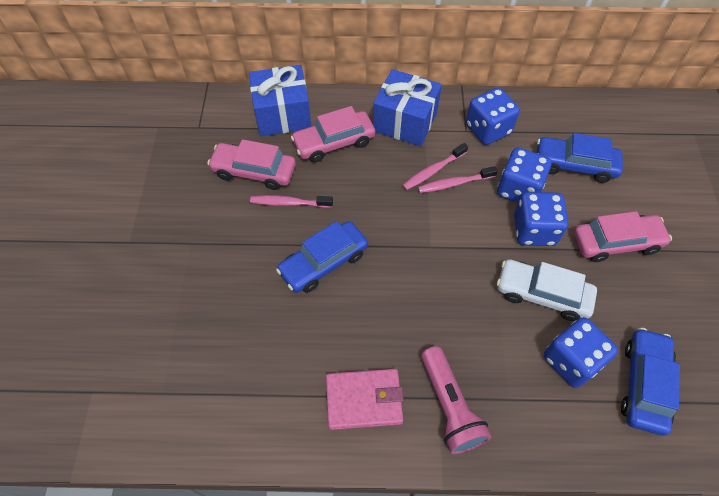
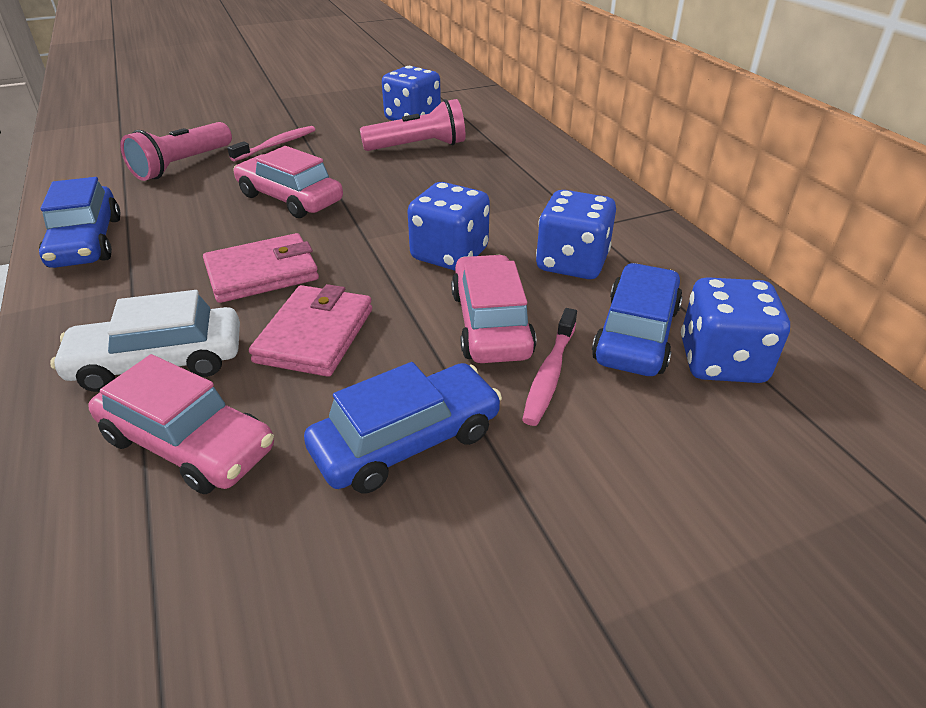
blue gift: 2 -> 0
pink flashlight: 1 -> 2
pink toothbrush: 3 -> 2
pink wallet: 1 -> 2

